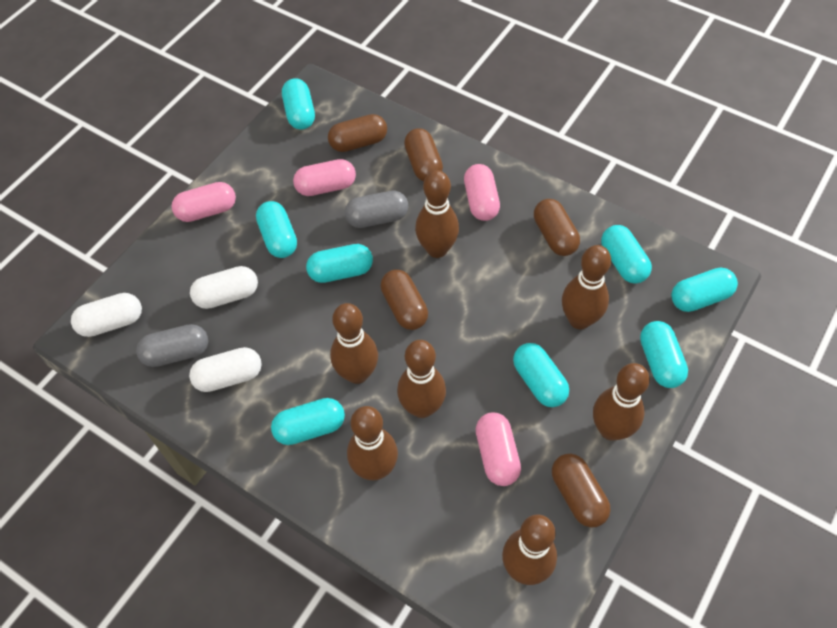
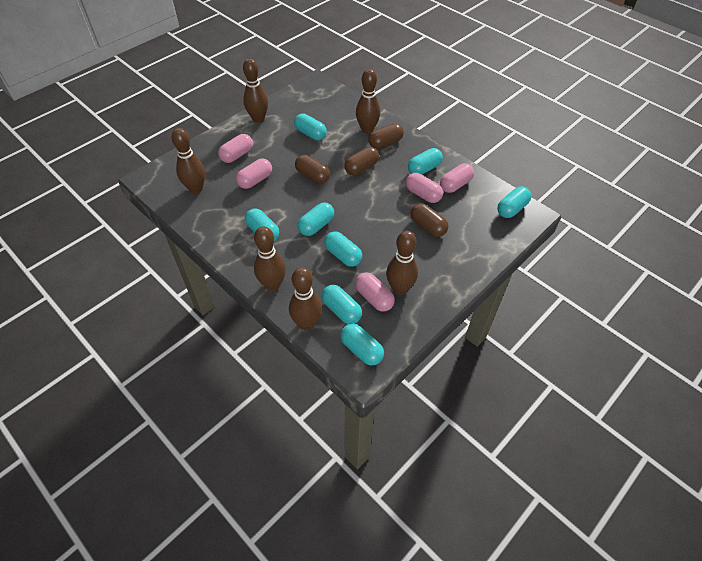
brown bowling pin: 7 -> 6
brown capsule: 5 -> 4
grey capsule: 2 -> 0
pink capsule: 4 -> 5
white capsule: 3 -> 0

